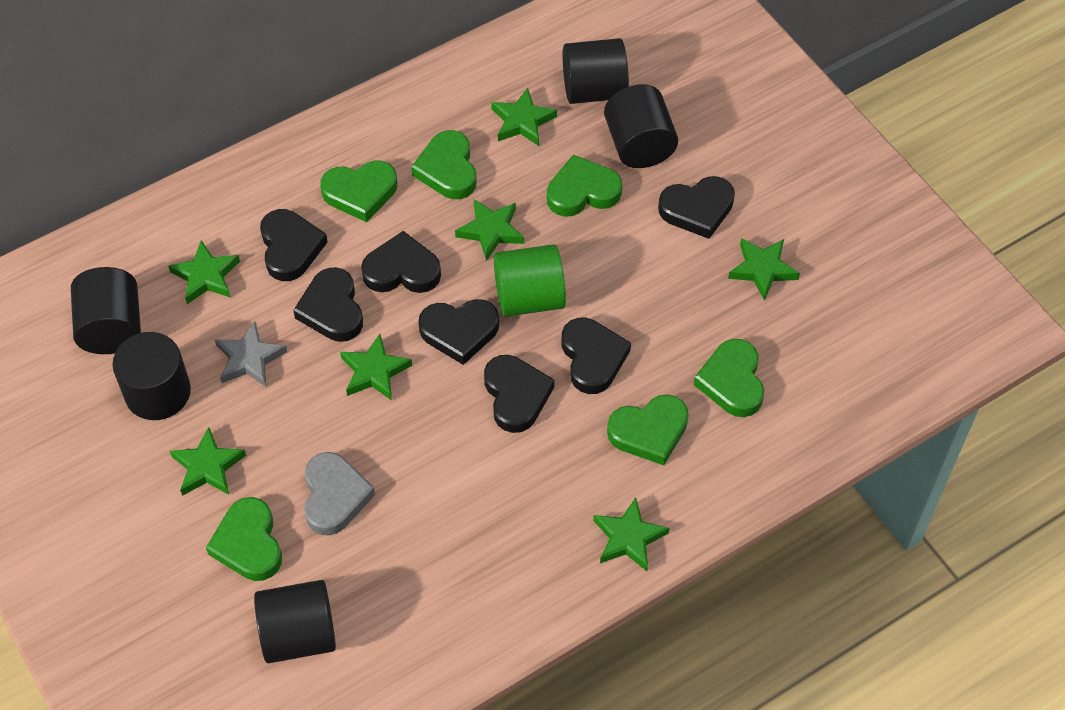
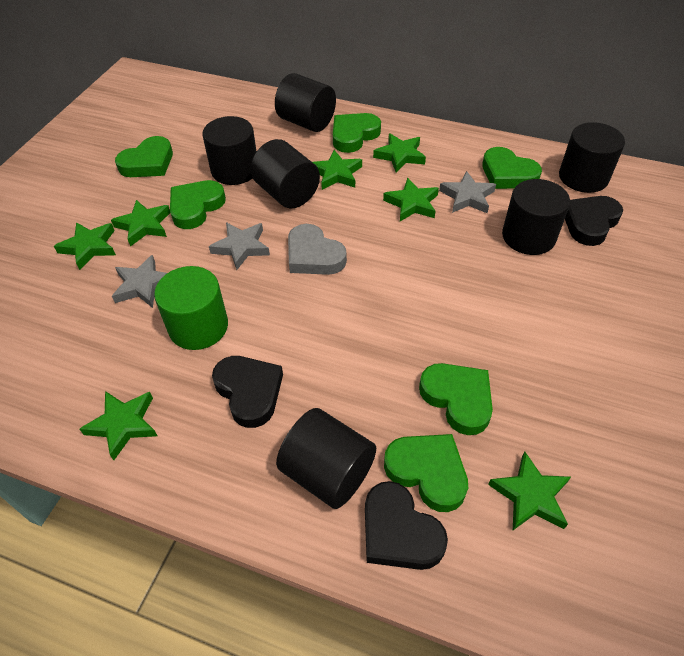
black cylinder: 5 -> 6
black heart: 7 -> 3
grey star: 1 -> 3

